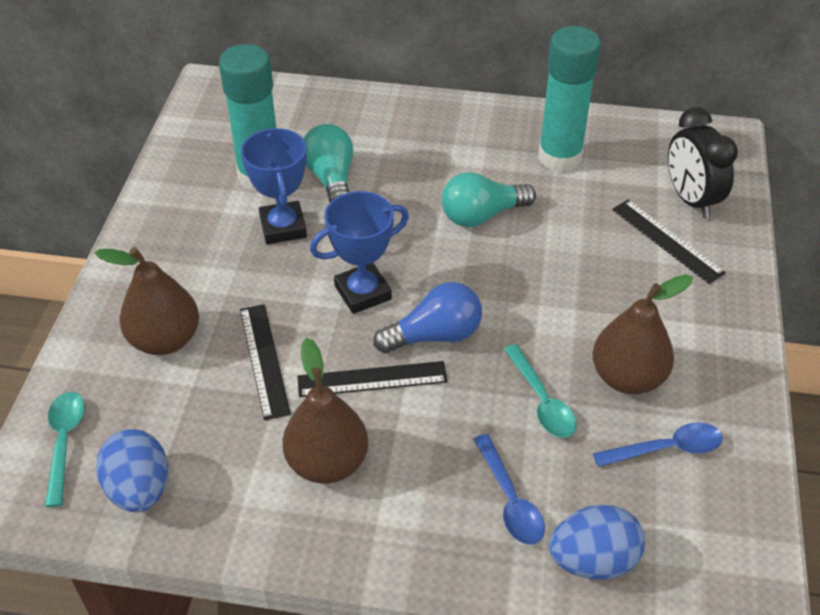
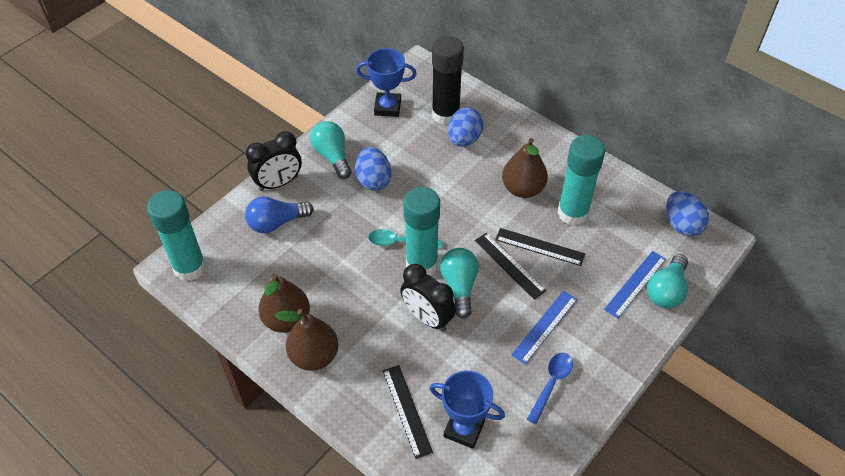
black clock: 1 -> 2
black glue stick: 0 -> 1
blue egg: 2 -> 3
blue ruler: 0 -> 2
blue spoon: 2 -> 1
turquoise glue stick: 2 -> 3
turquoise light bulb: 2 -> 3
turquoise spoon: 2 -> 1

